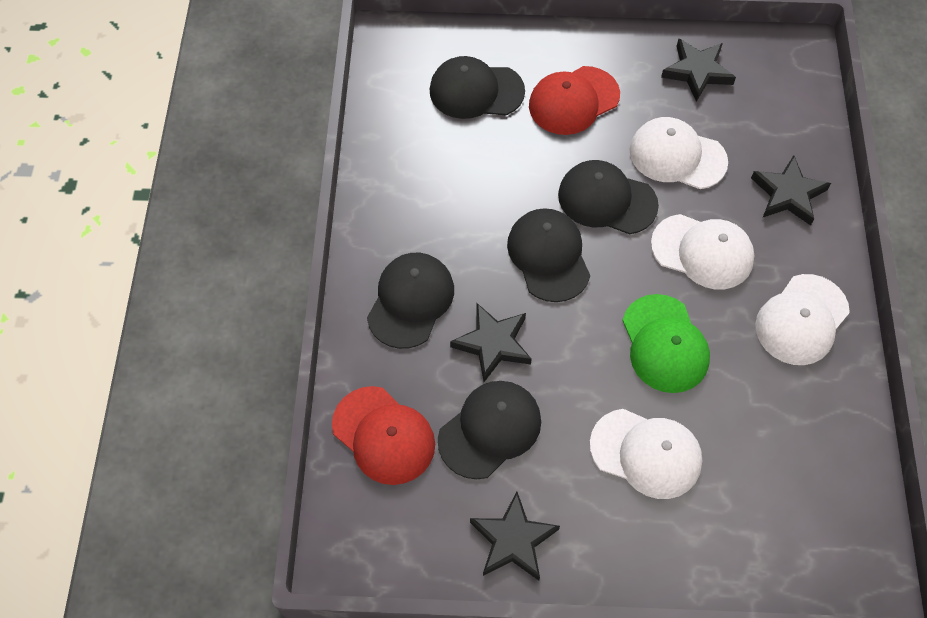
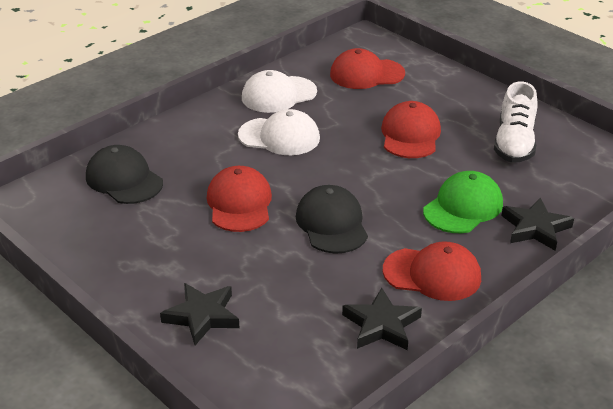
black cap: 5 -> 2
black star: 4 -> 3
red cap: 2 -> 4
white cap: 4 -> 2
white shoe: 0 -> 1

